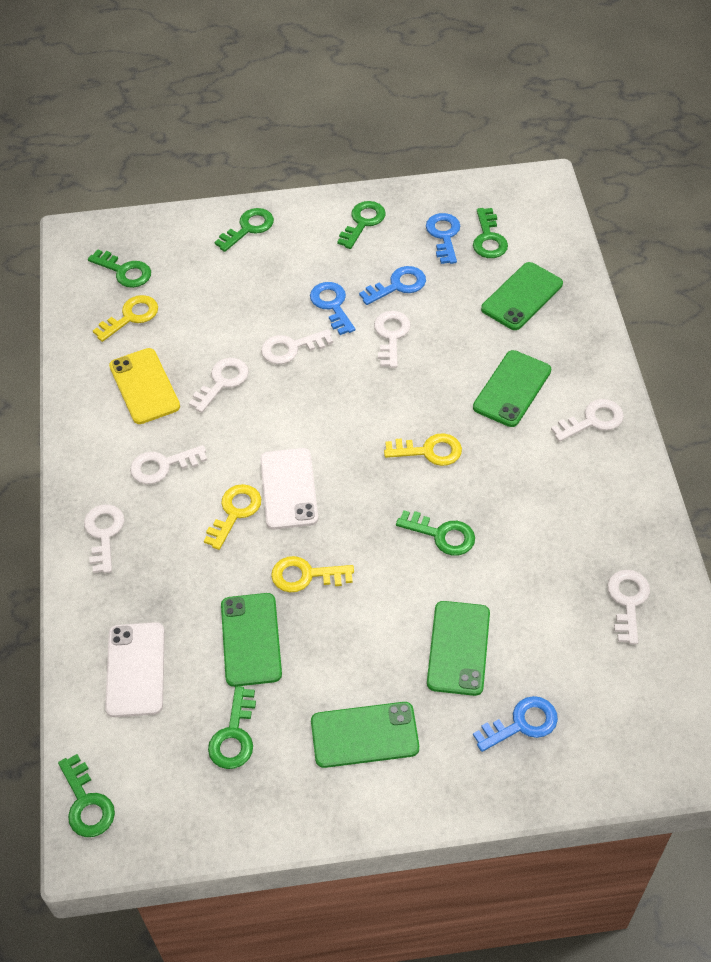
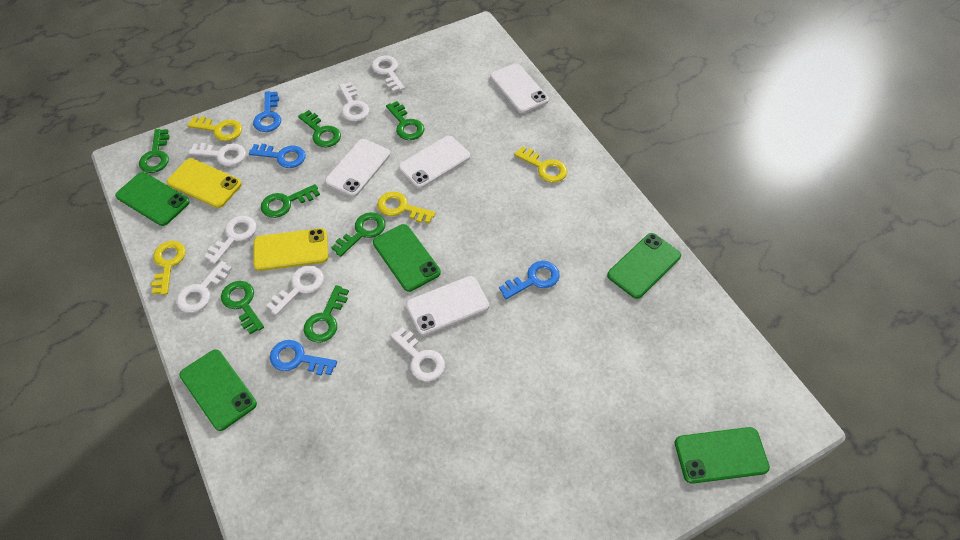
white phone: 2 -> 4
yellow phone: 1 -> 2

